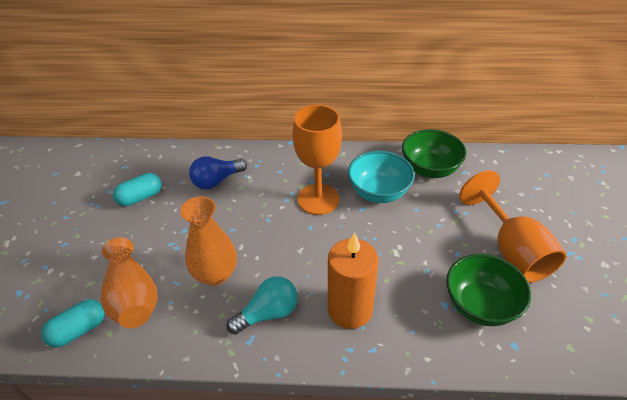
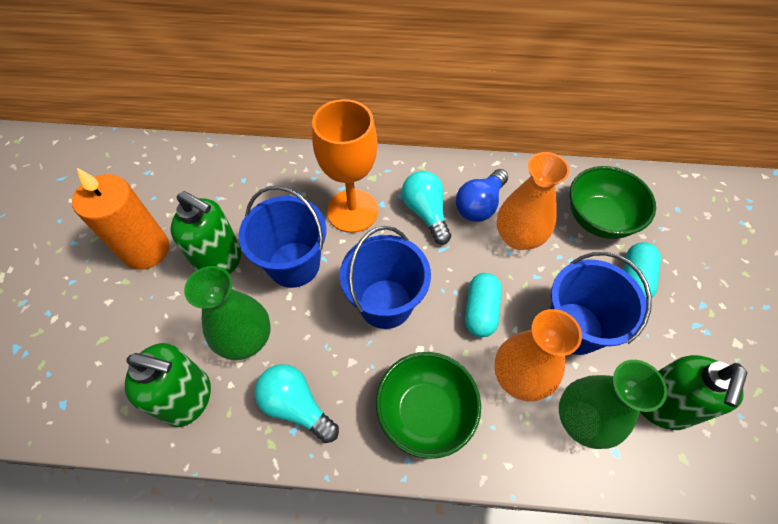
blue bucket: 0 -> 3
green soap dispenser: 0 -> 3
green vase: 0 -> 2
orange goblet: 2 -> 1
turquoise bowl: 1 -> 0
turquoise light bulb: 1 -> 2

